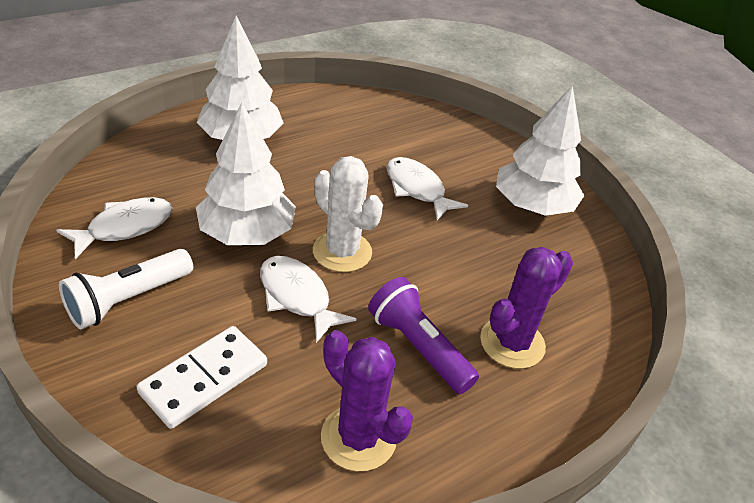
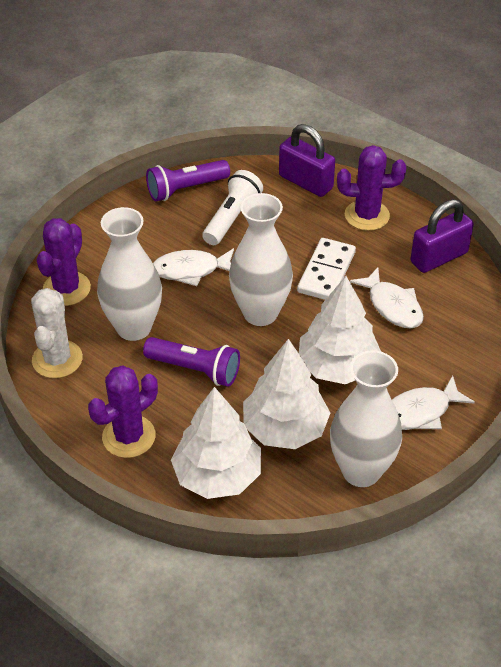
purple cactus: 2 -> 3
purple flashlight: 1 -> 2
purple padlock: 0 -> 2
white vase: 0 -> 3

